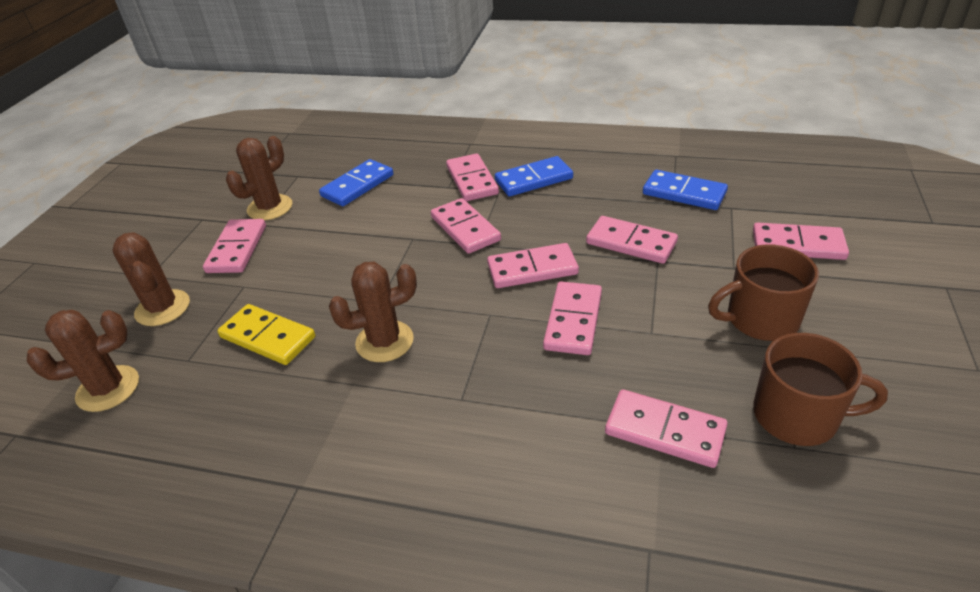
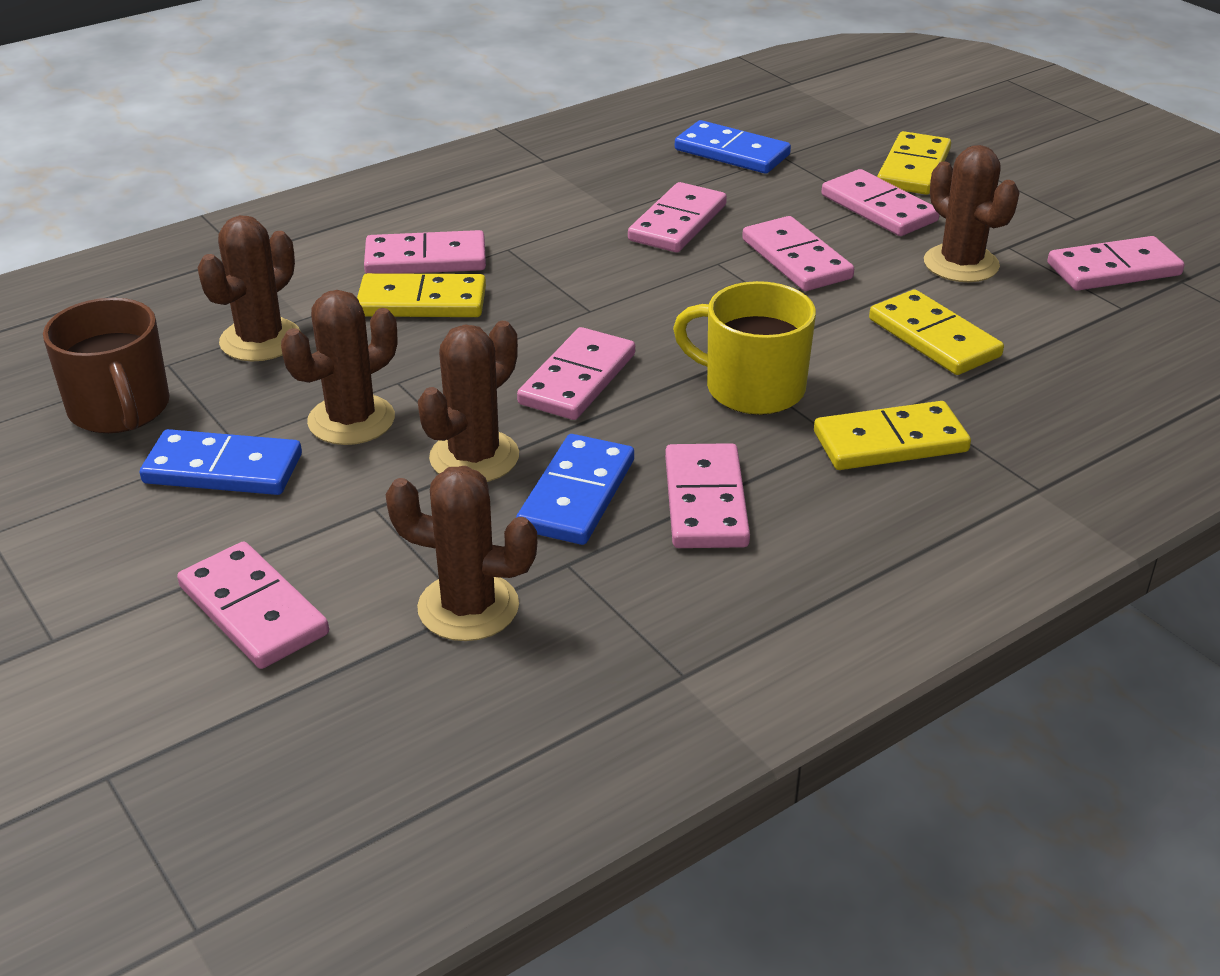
brown cactus: 4 -> 5
brown mug: 2 -> 1
yellow domino: 1 -> 4
yellow mug: 0 -> 1

